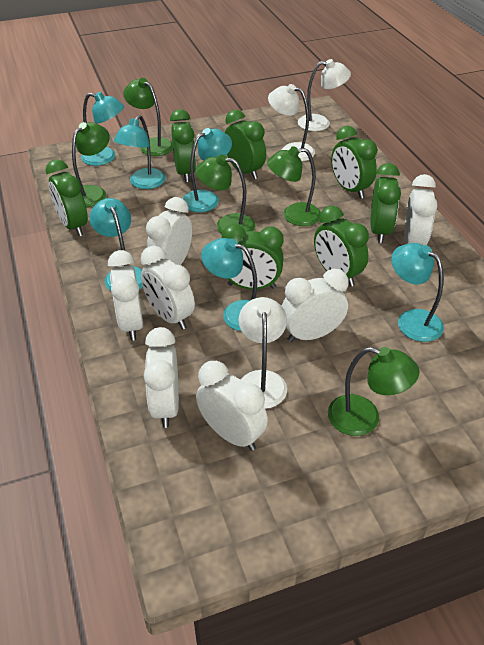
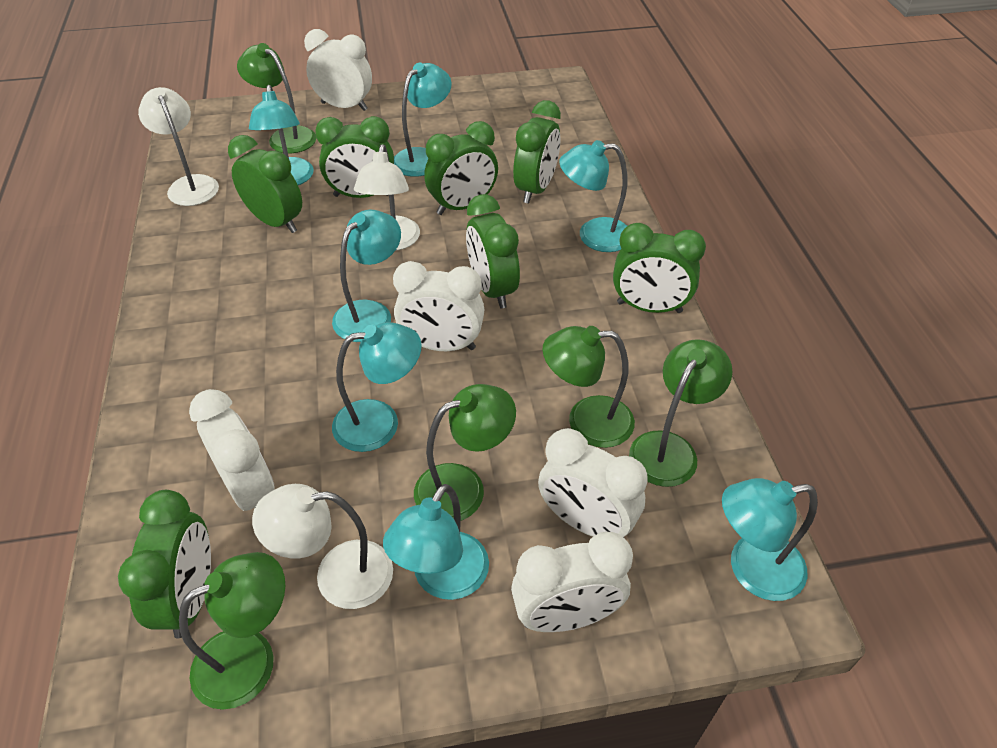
turquoise lamp: 6 -> 7
white clock: 7 -> 5

